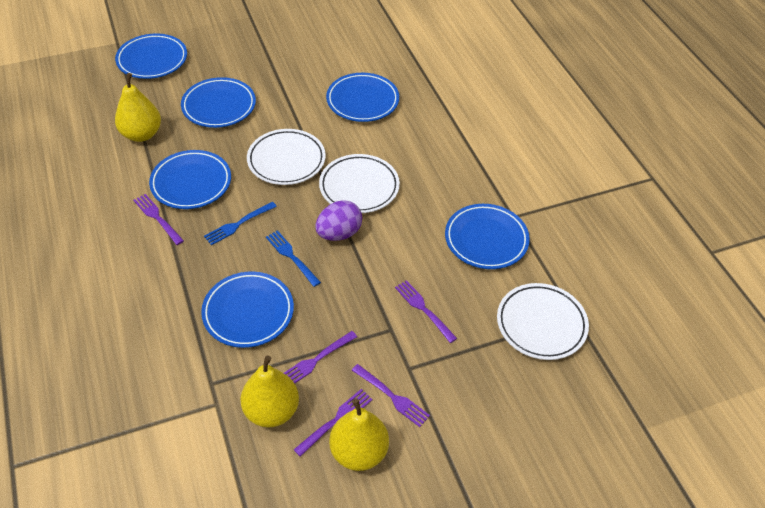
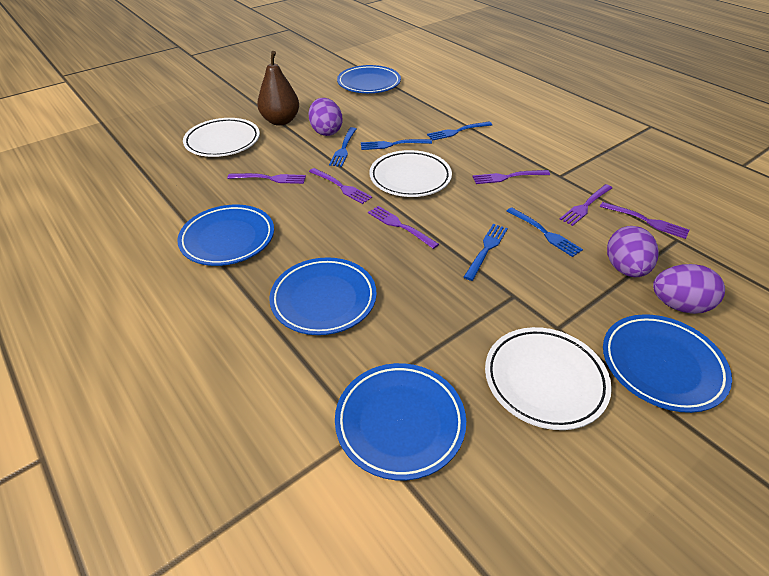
blue fork: 2 -> 5
blue plate: 6 -> 5
brown pear: 0 -> 1
purple egg: 1 -> 3
purple fork: 5 -> 6
yellow pear: 3 -> 0

